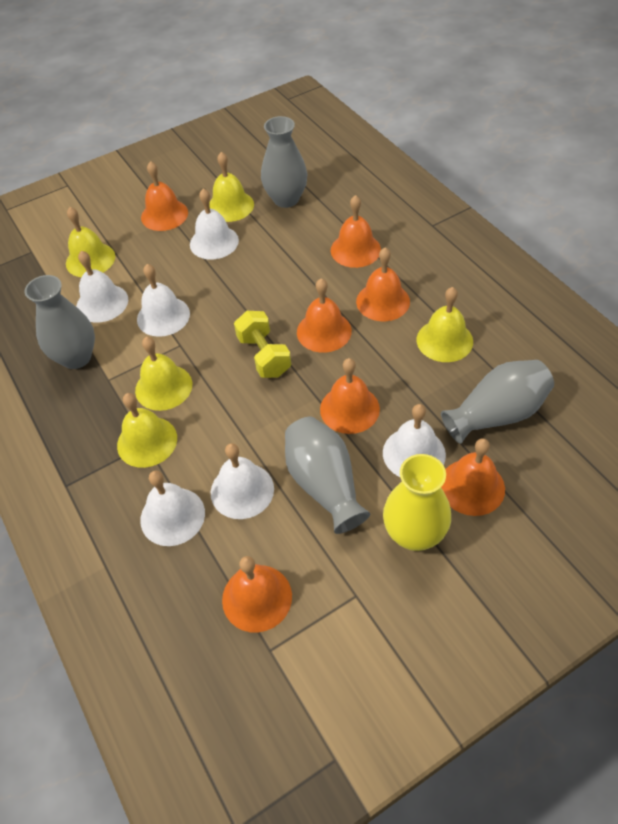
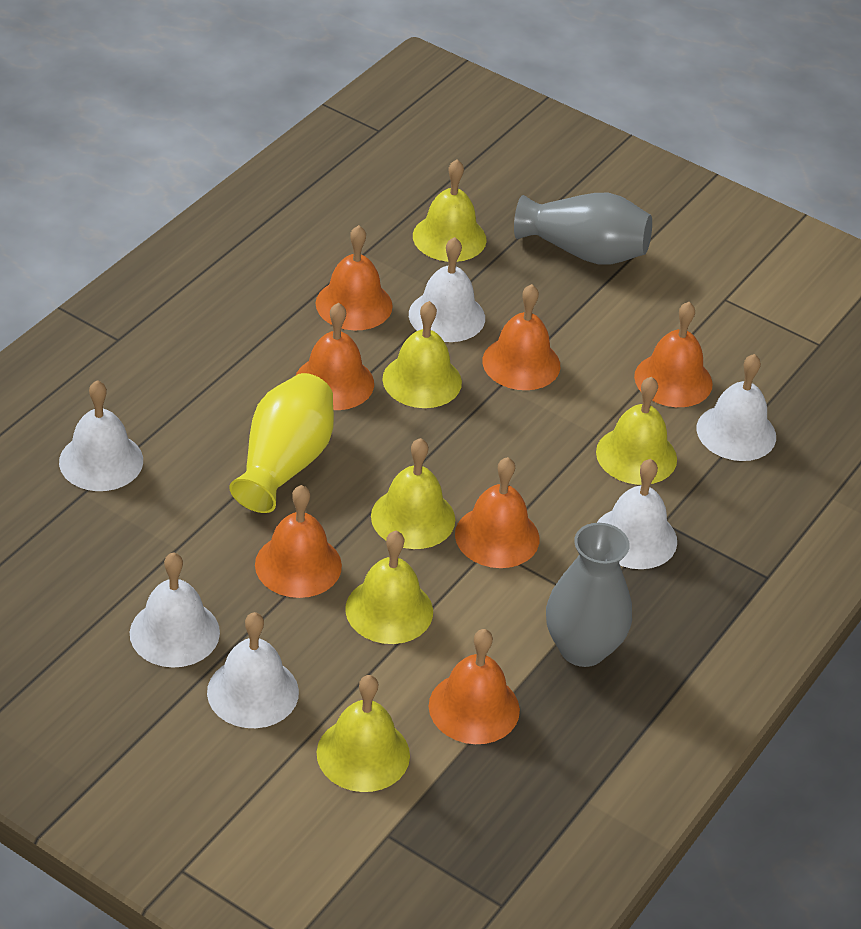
grey vase: 4 -> 2
yellow bell: 5 -> 6
yellow dumbbell: 1 -> 0

